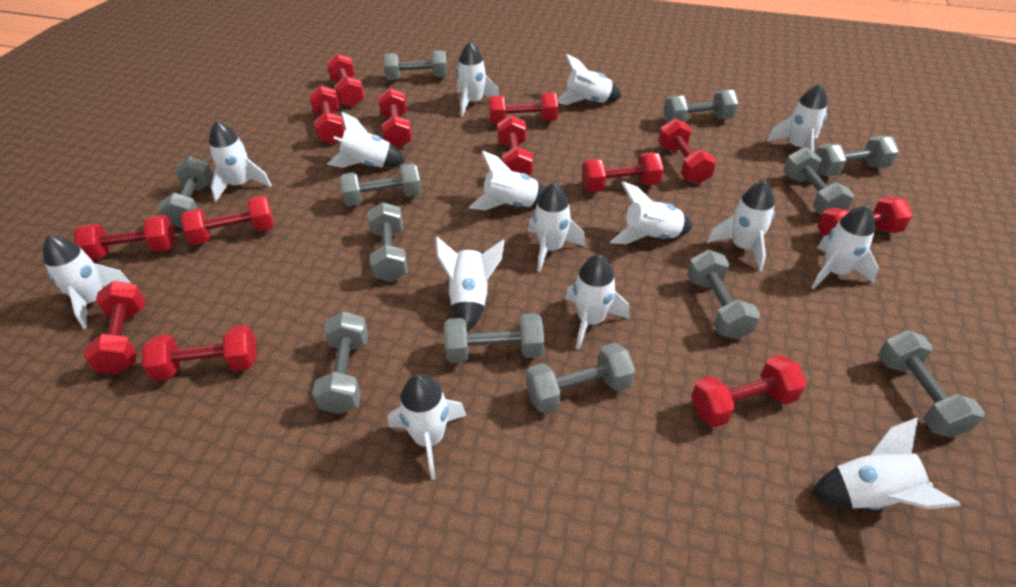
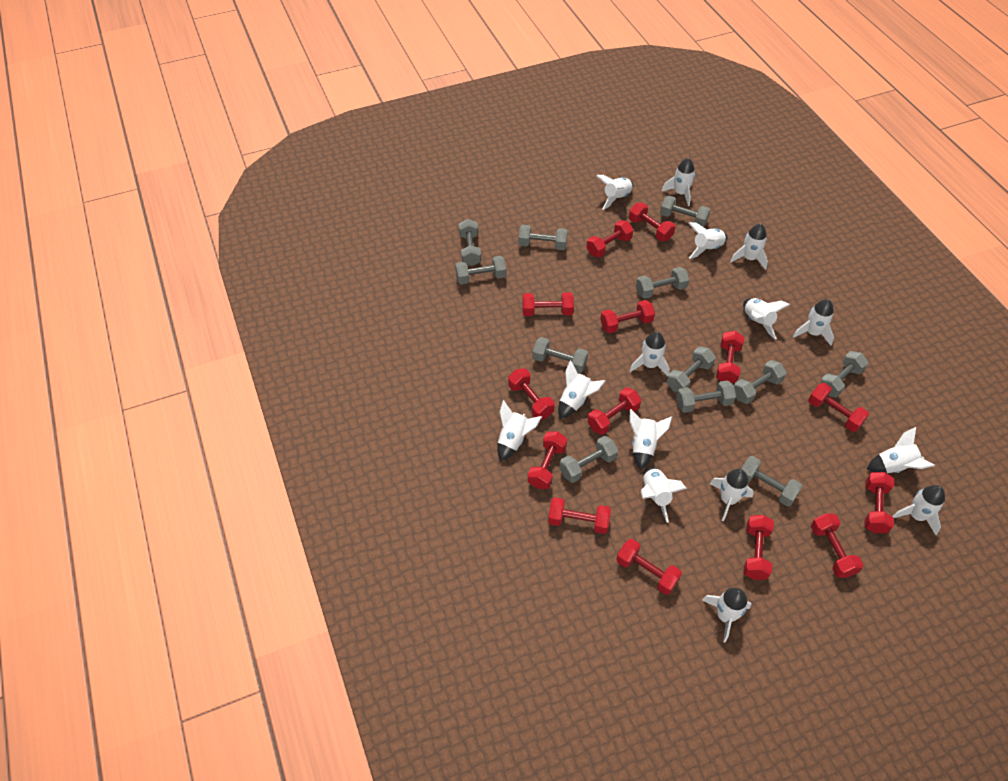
red dumbbell: 13 -> 14

